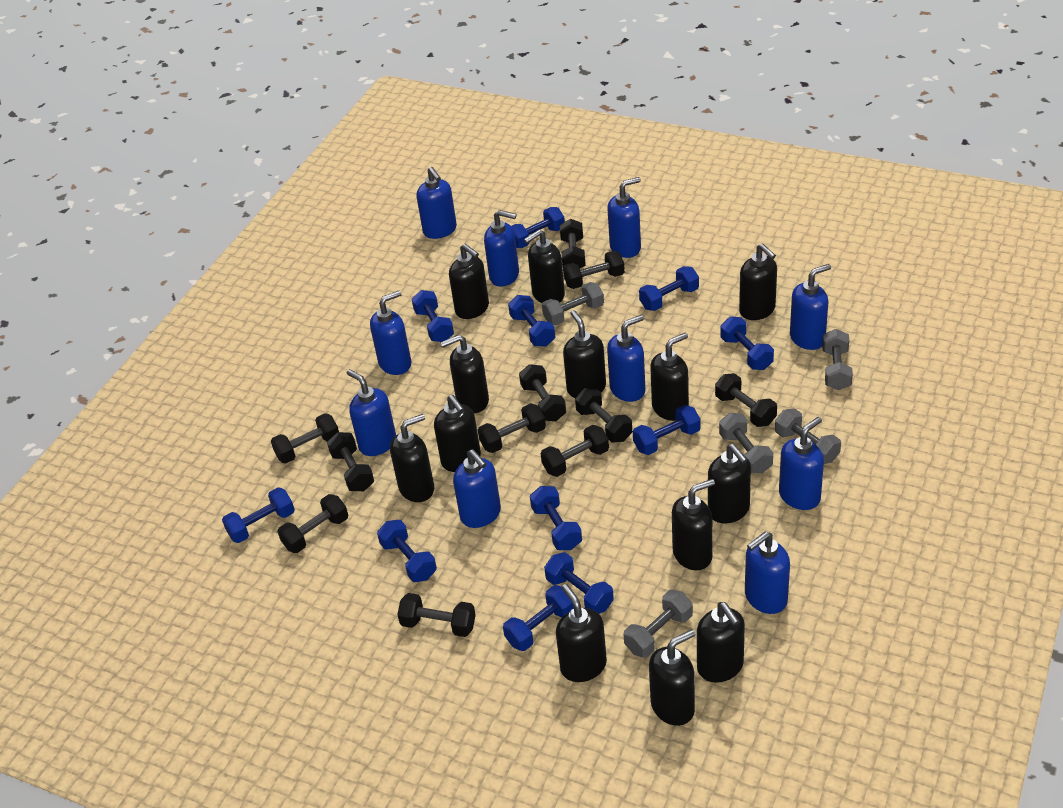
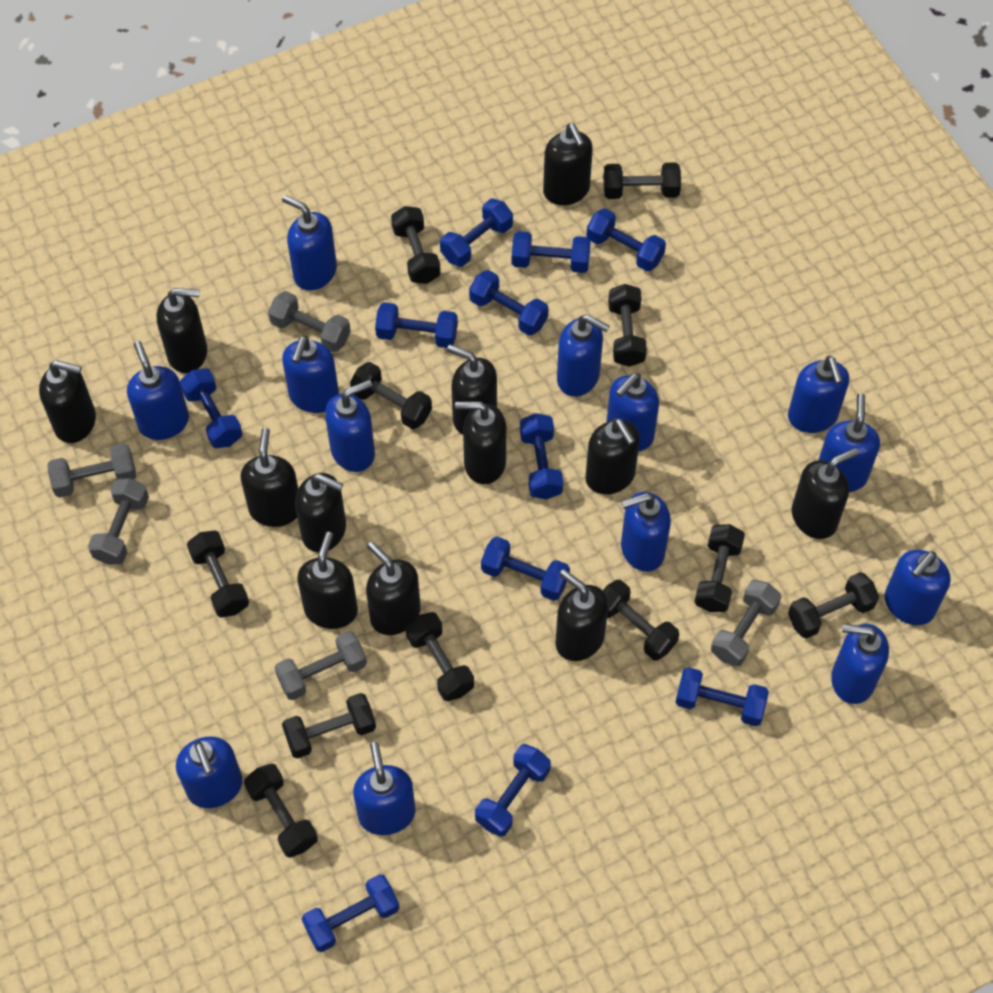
black soap dispenser: 13 -> 12
blue soap dispenser: 10 -> 13

